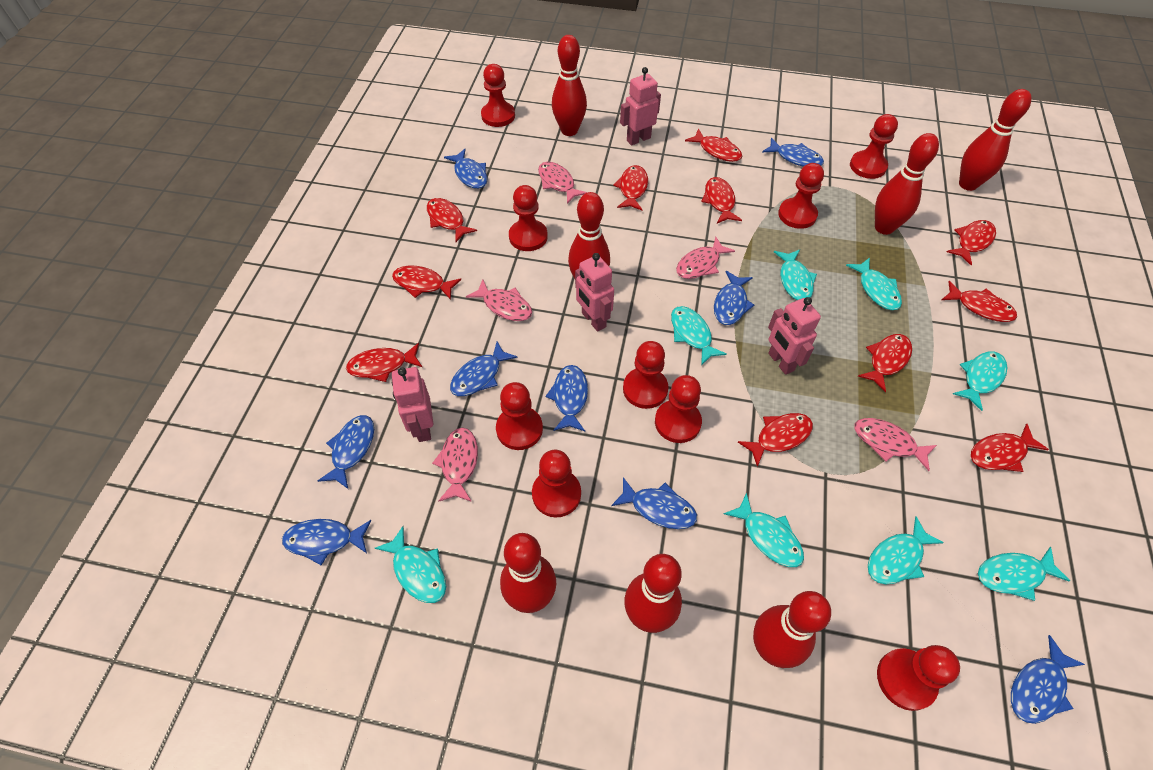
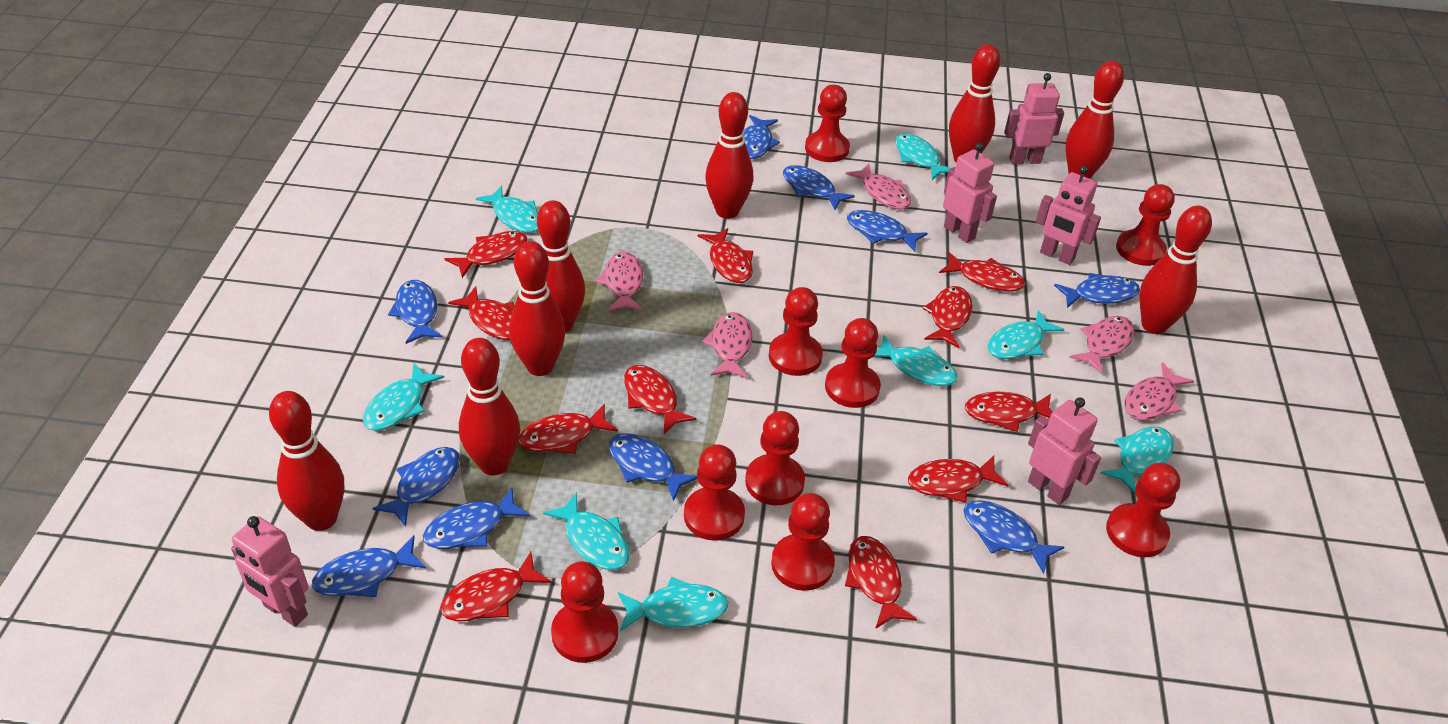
blue fish: 9 -> 10
pink robot: 4 -> 5
red bowling pin: 7 -> 8

